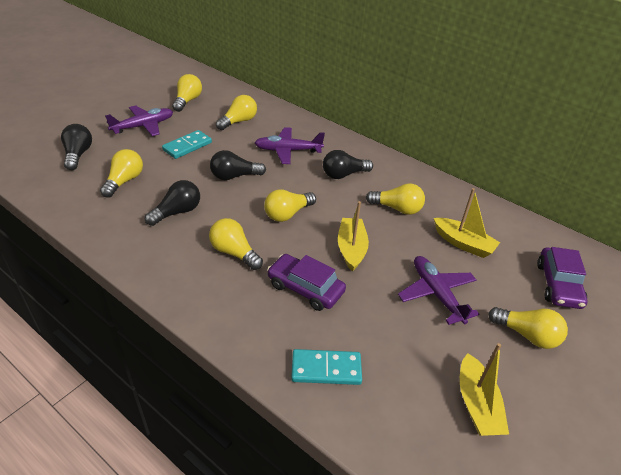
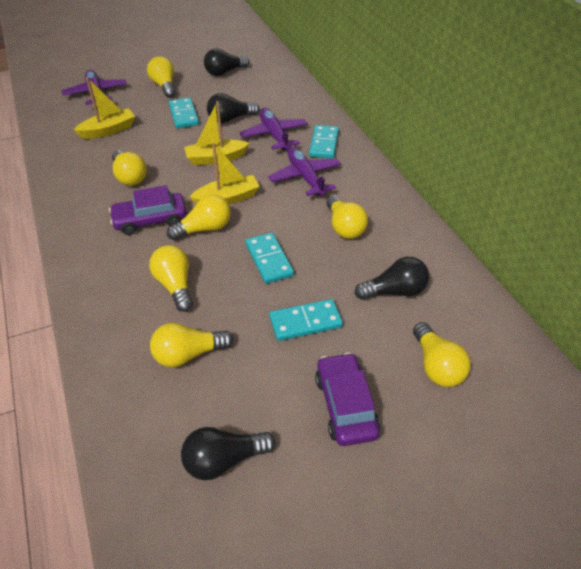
turquoise domino: 2 -> 4

